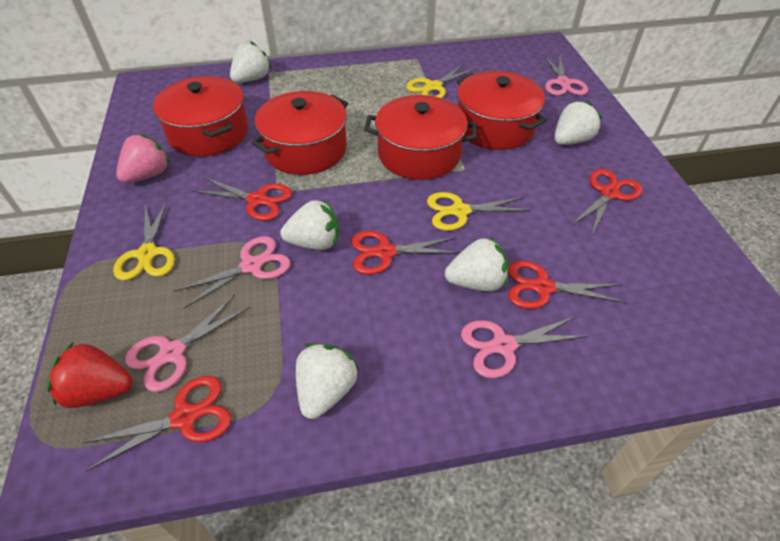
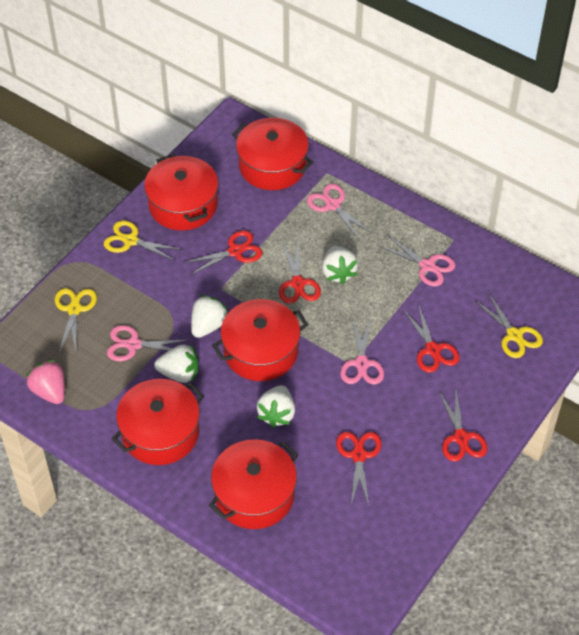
red pot: 4 -> 5
red strawberry: 1 -> 0
white strawberry: 5 -> 4

